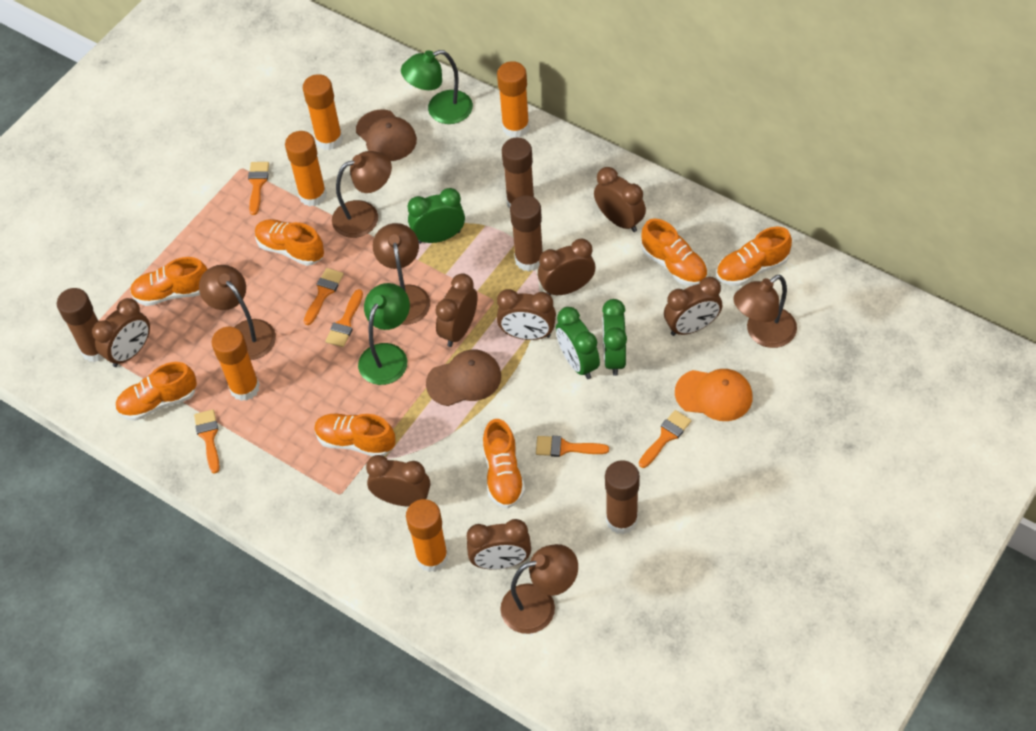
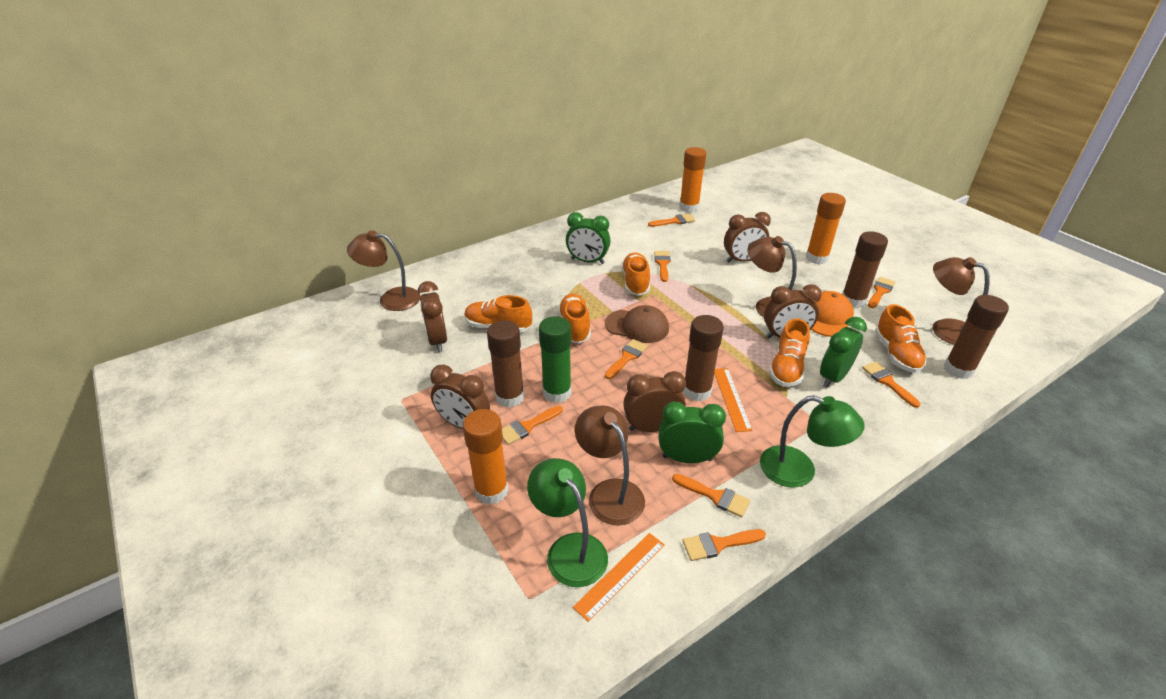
brown cap: 2 -> 1
brown clock: 8 -> 5
brown lamp: 5 -> 4
green glue stick: 0 -> 1
orange brush: 6 -> 8
orange glue stick: 5 -> 3
orange ruler: 0 -> 2
orange shoe: 7 -> 5

